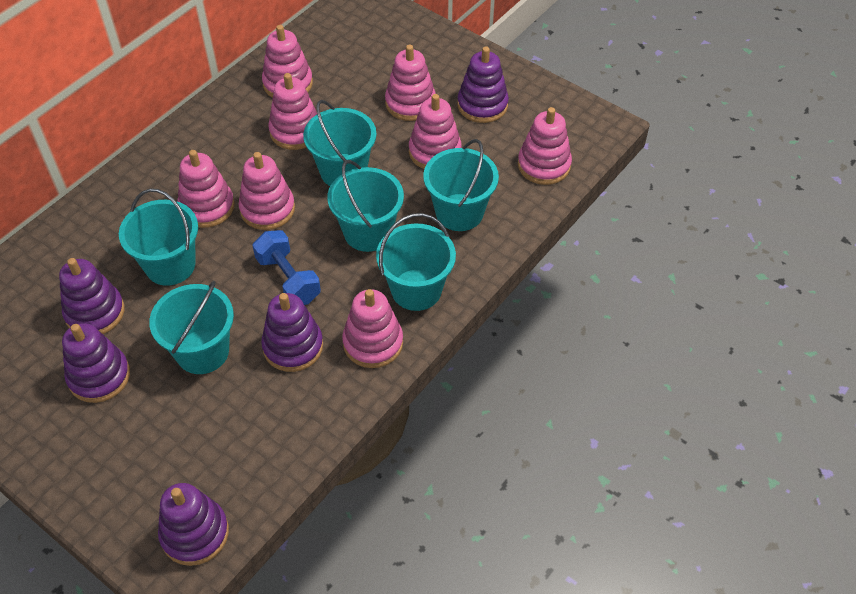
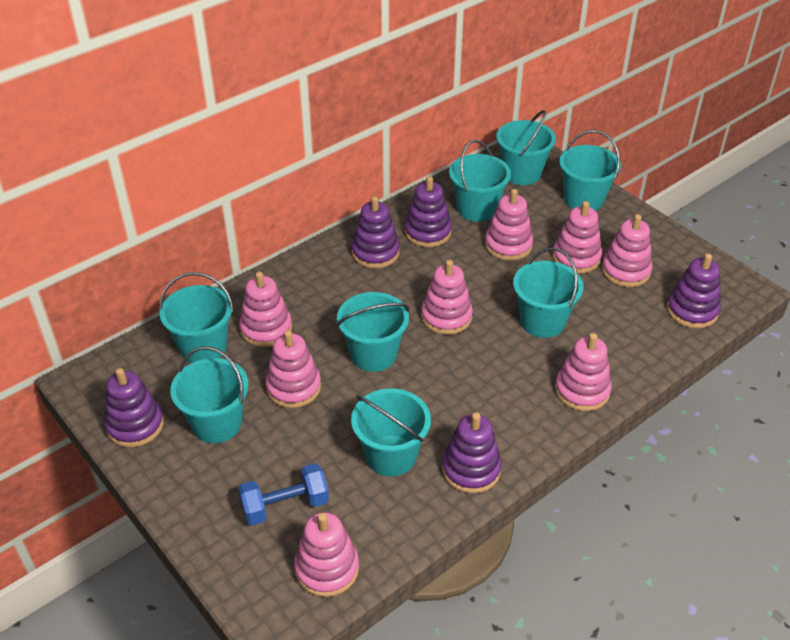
turquoise bucket: 6 -> 8

